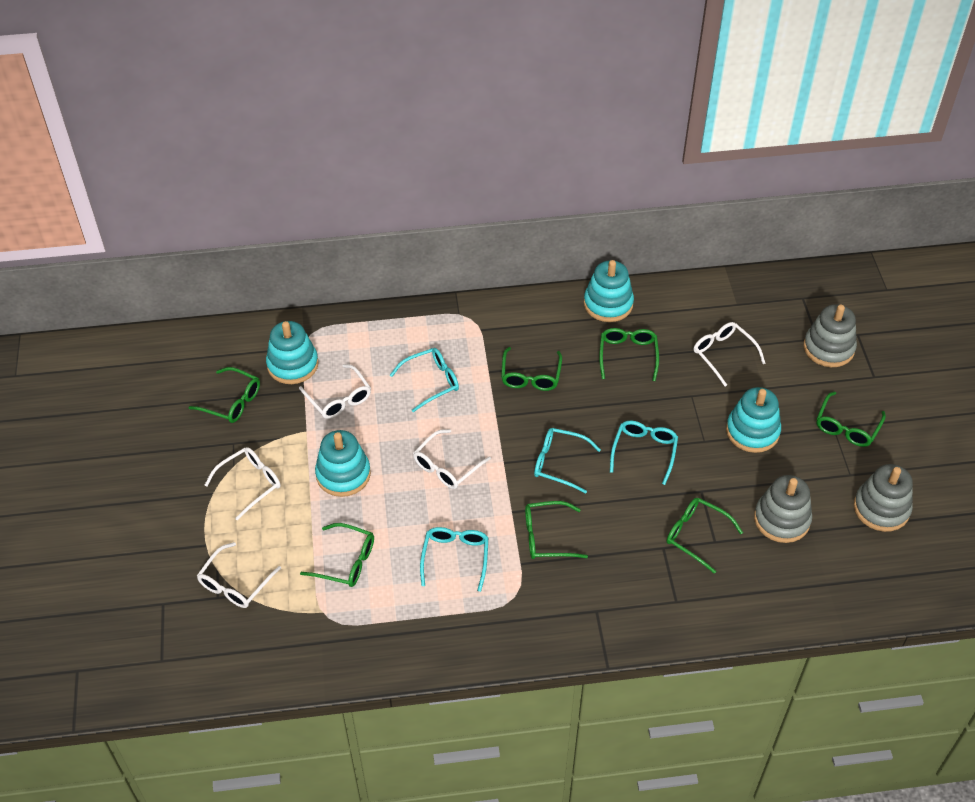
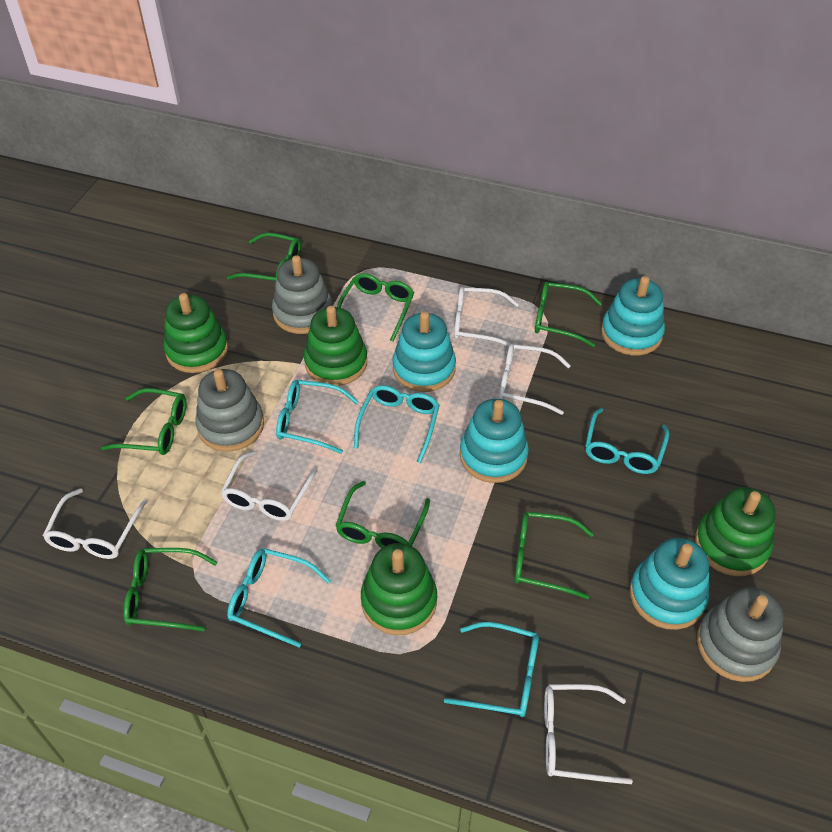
green stacking toy: 0 -> 4
turquoise glasses: 4 -> 5

